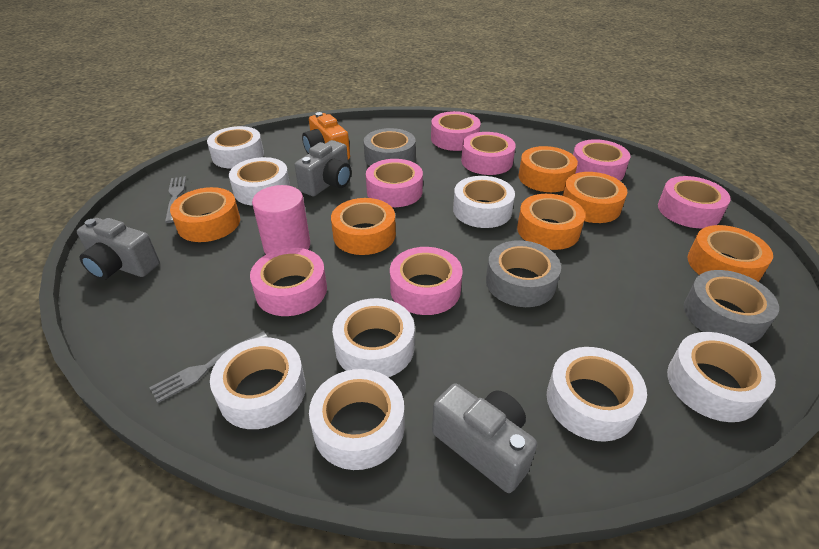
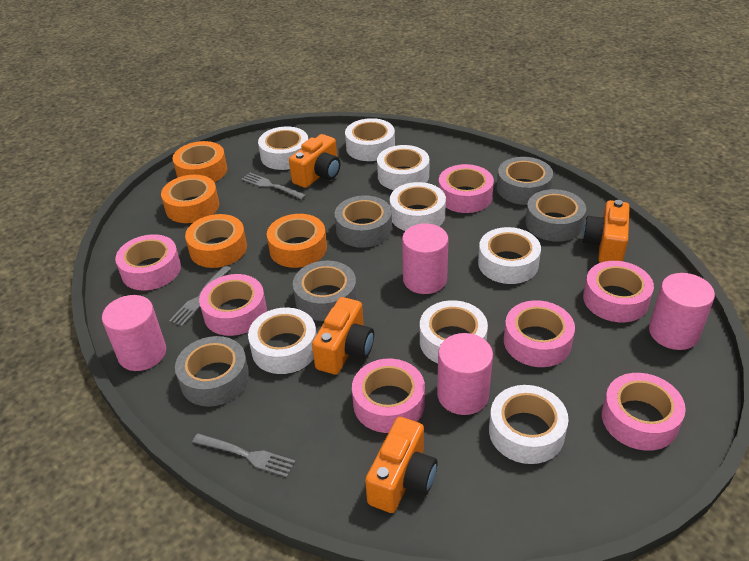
grey camera: 3 -> 0
grey fork: 2 -> 3
grey tape: 3 -> 5
orange camera: 1 -> 4
orange tape: 6 -> 4
pink cylinder: 1 -> 4

